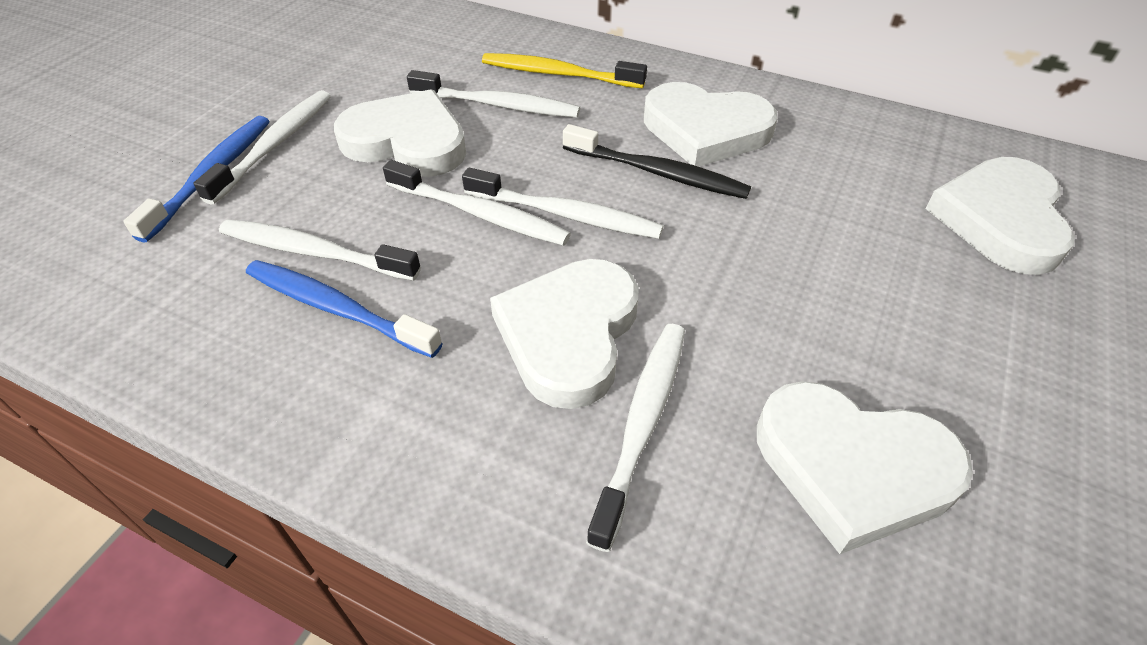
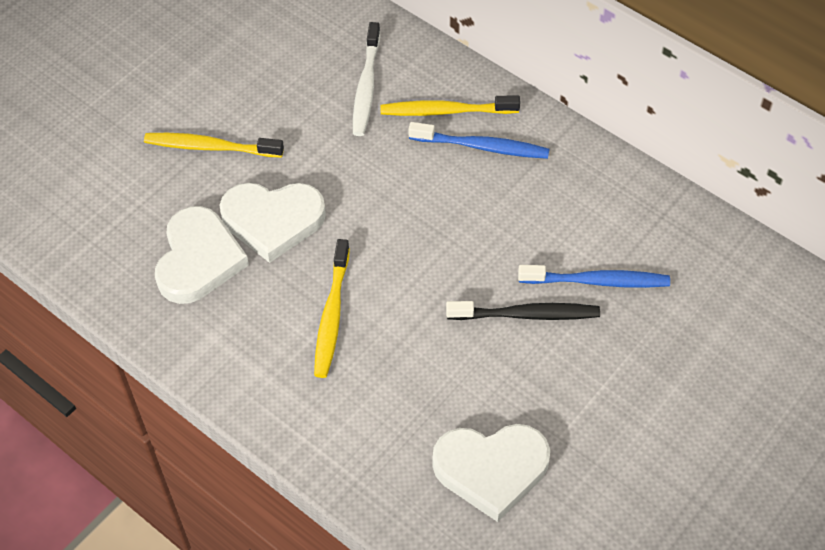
white heart: 5 -> 3
white toothbrush: 6 -> 1
yellow toothbrush: 1 -> 3

